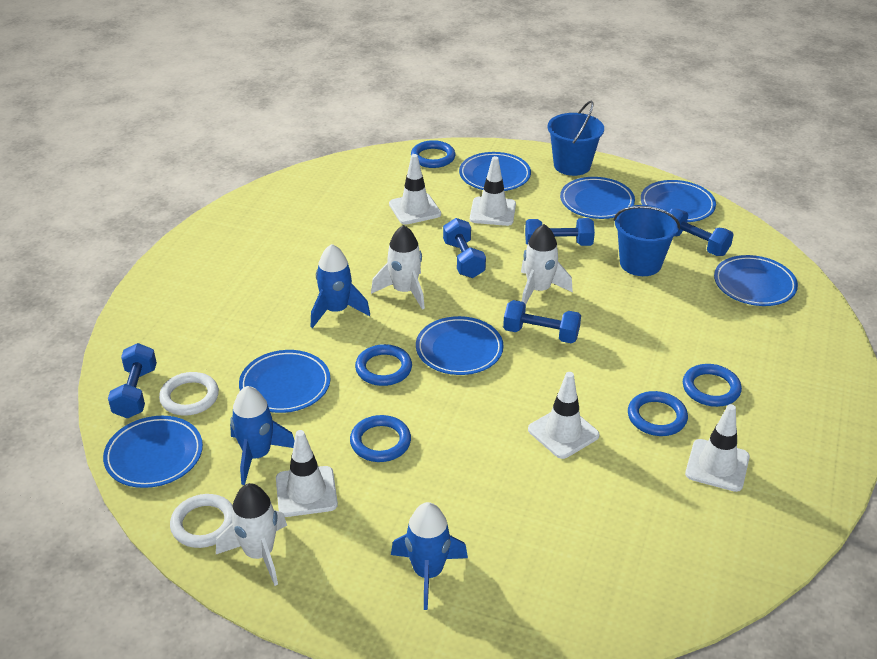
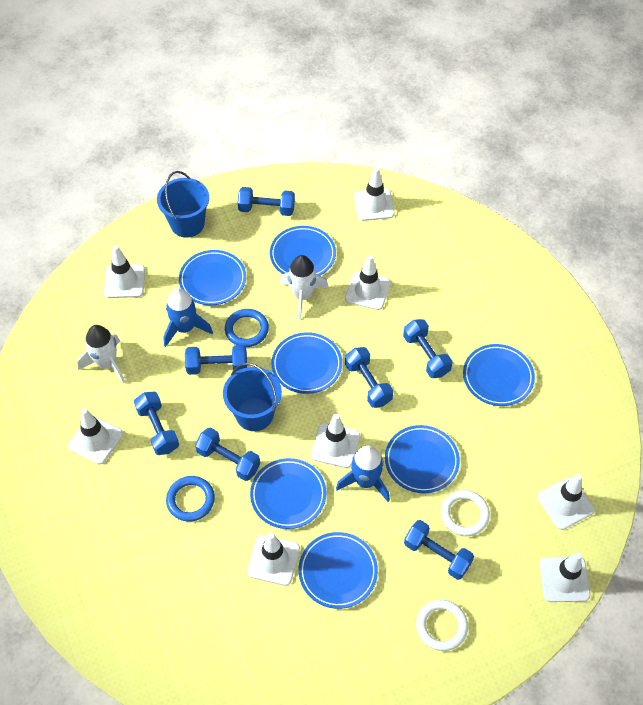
blue dumbbell: 5 -> 7
blue ring: 5 -> 2
blue rocket: 3 -> 2
white rocket: 3 -> 2
white traffic cone: 5 -> 8

